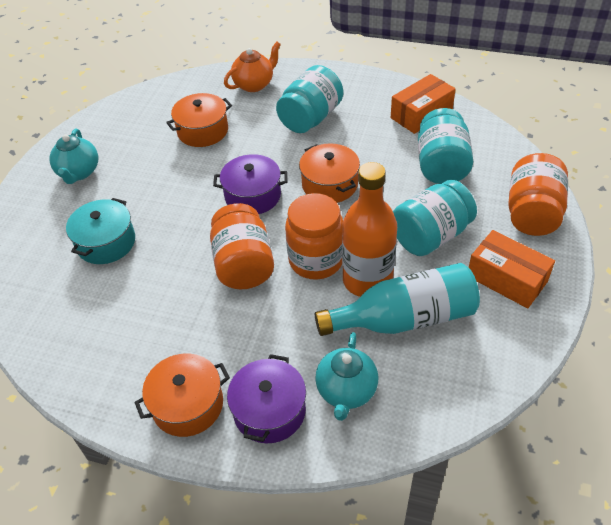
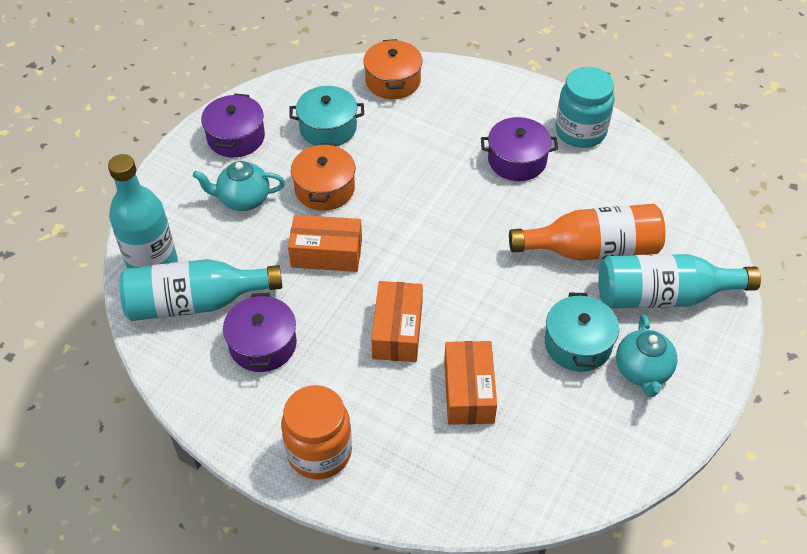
orange box: 2 -> 3
orange jar: 3 -> 1
orange pot: 3 -> 2
orange teapot: 1 -> 0
purple pot: 2 -> 3
turquoise bottle: 1 -> 3
turquoise jar: 3 -> 1
turquoise pot: 1 -> 2

